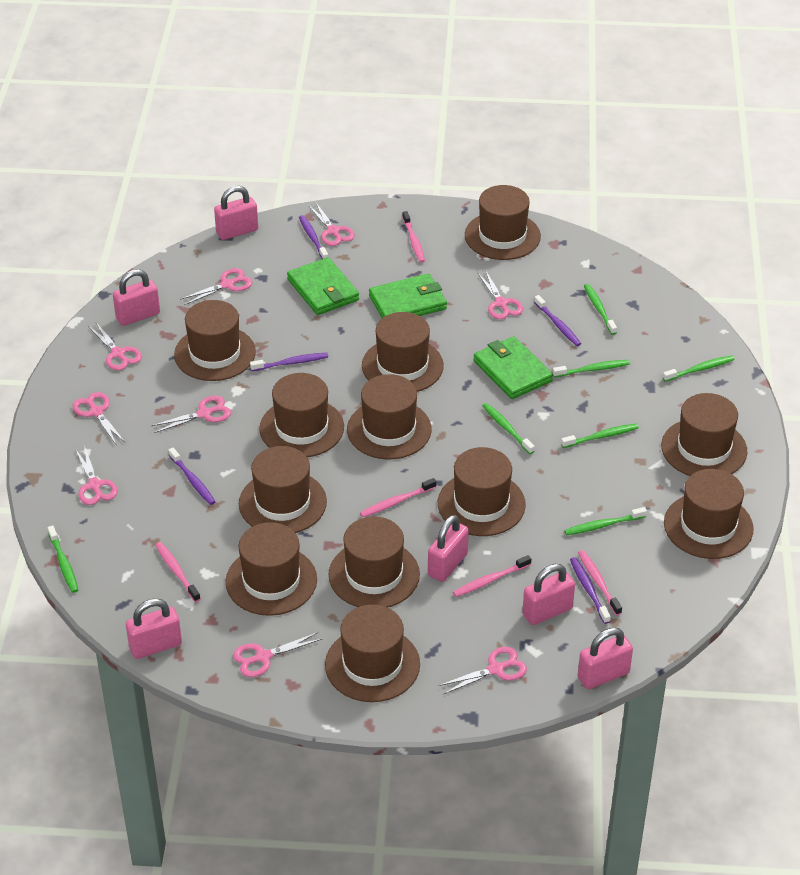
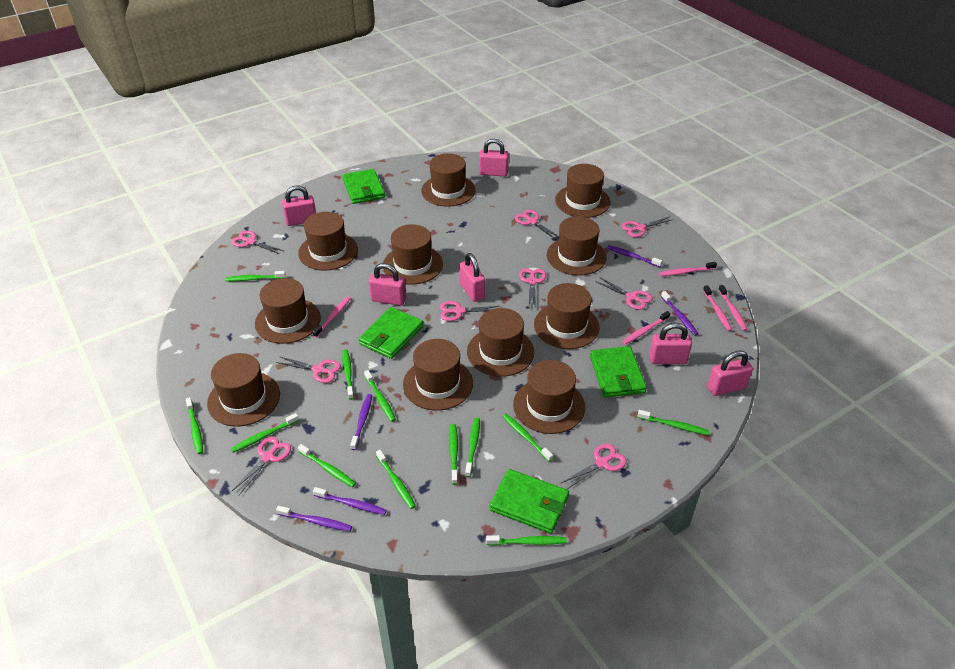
brown hat: 12 -> 11
green toothbrush: 7 -> 12
green wallet: 3 -> 4

